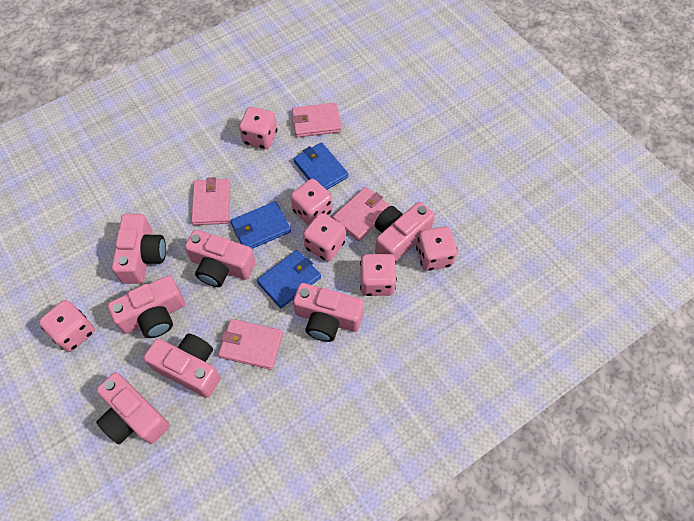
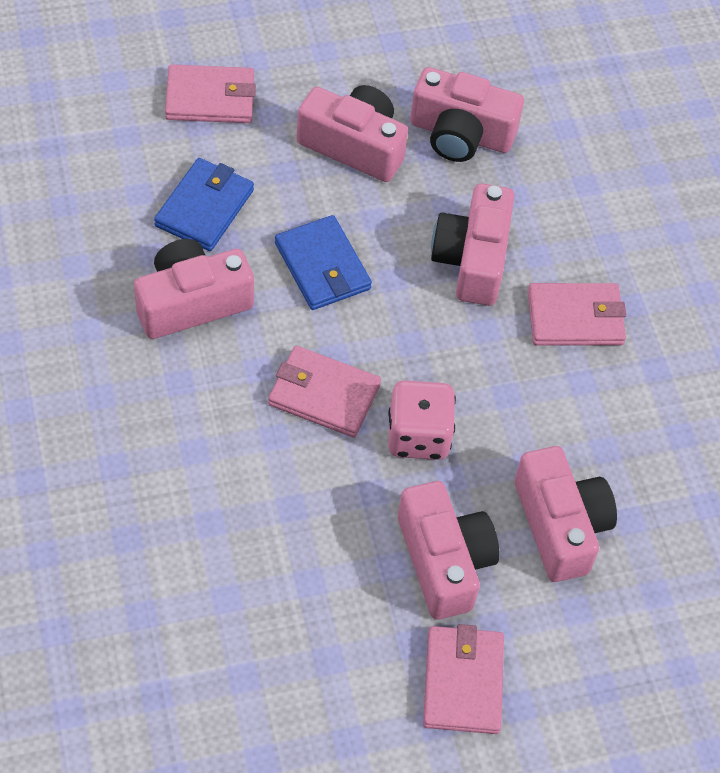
blue wallet: 3 -> 2
pink camera: 7 -> 6
pink dice: 6 -> 1

